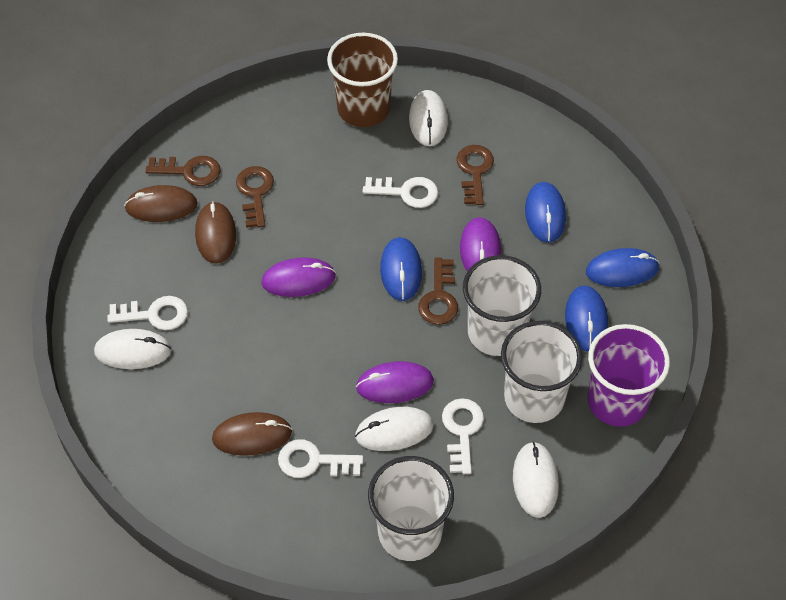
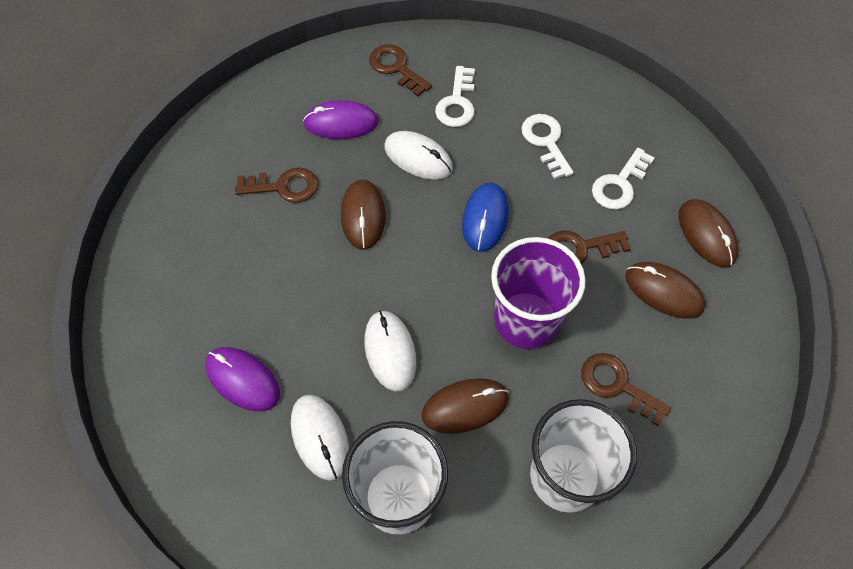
blue mouse: 4 -> 1
brown cup: 1 -> 0
brown mouse: 3 -> 4
purple mouse: 3 -> 2
white cup: 3 -> 2
white key: 4 -> 3
white mouse: 4 -> 3

